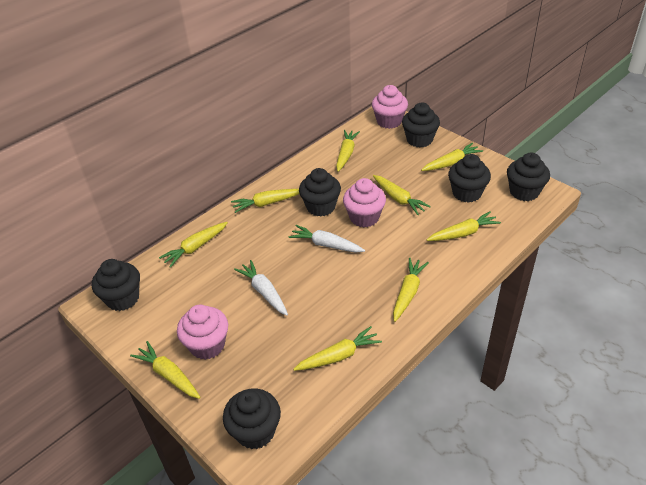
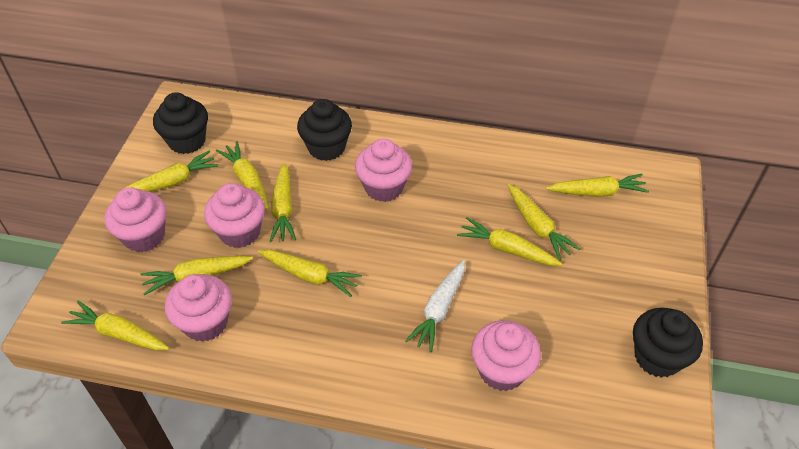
black cupcake: 6 -> 3
pink cupcake: 3 -> 5
white carrot: 2 -> 1

